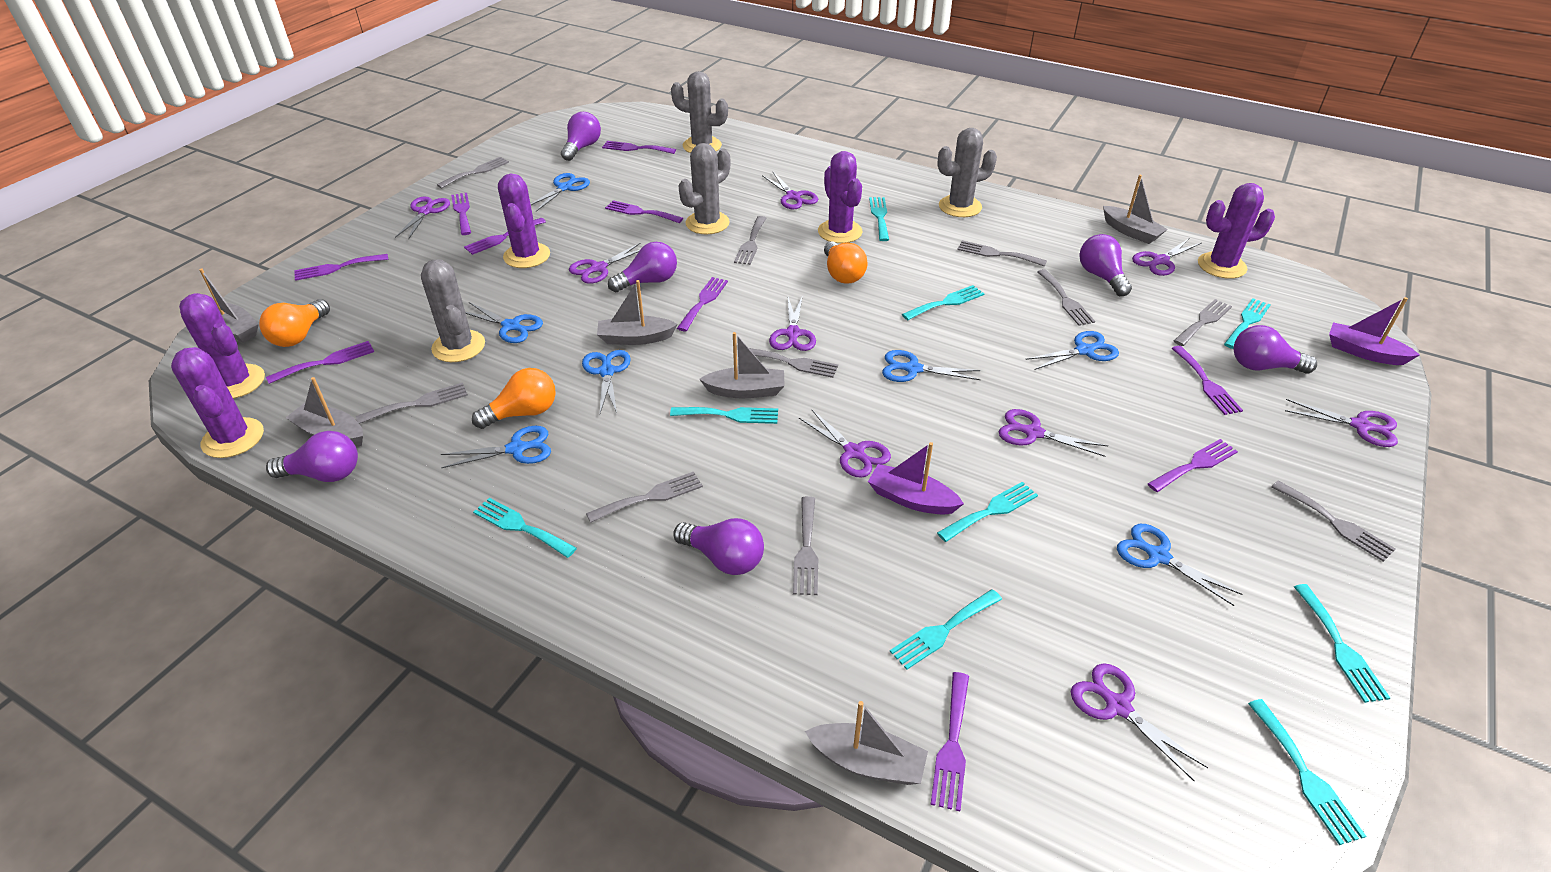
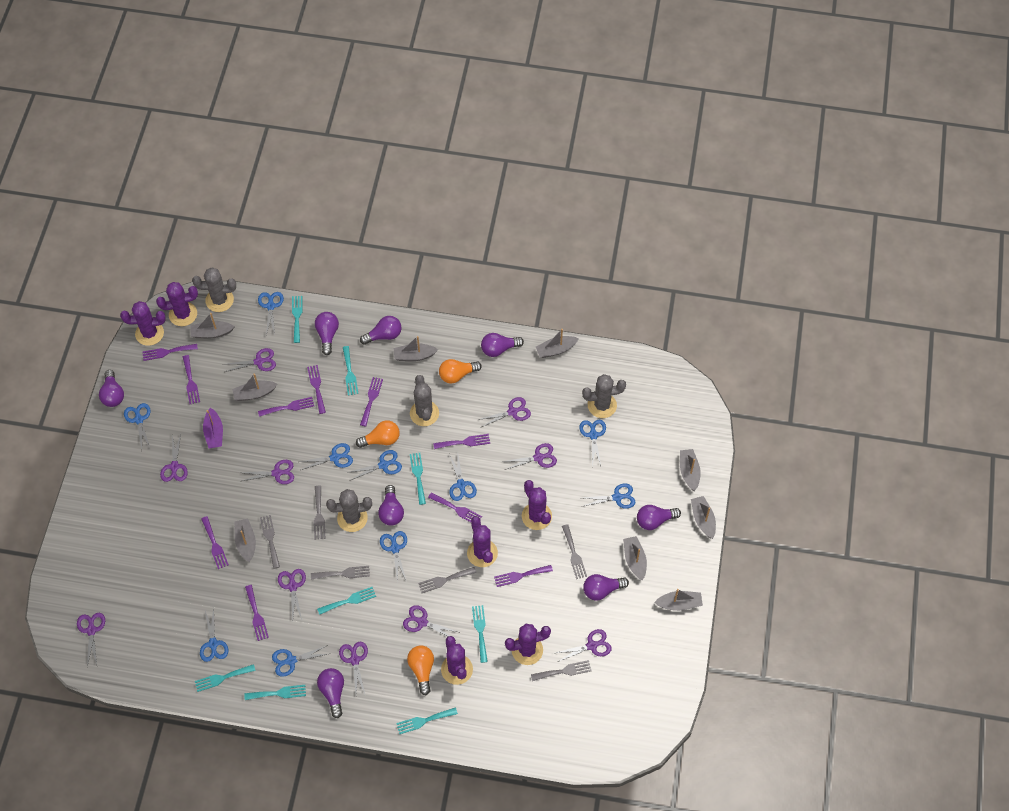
blue scissors: 7 -> 10
grey boat: 6 -> 9
grey fork: 10 -> 6
purple boat: 2 -> 1
purple cactus: 5 -> 6
purple light bulb: 6 -> 8
purple scissors: 9 -> 10
turquoise fork: 9 -> 8

